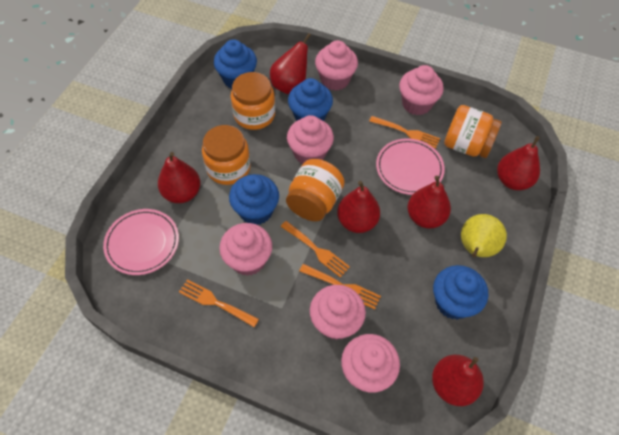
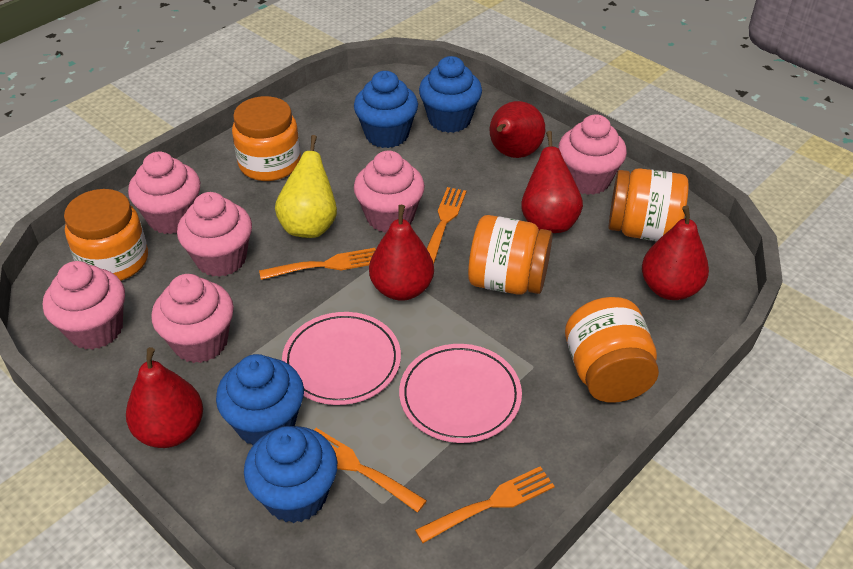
orange jar: 4 -> 5
red pear: 6 -> 5

